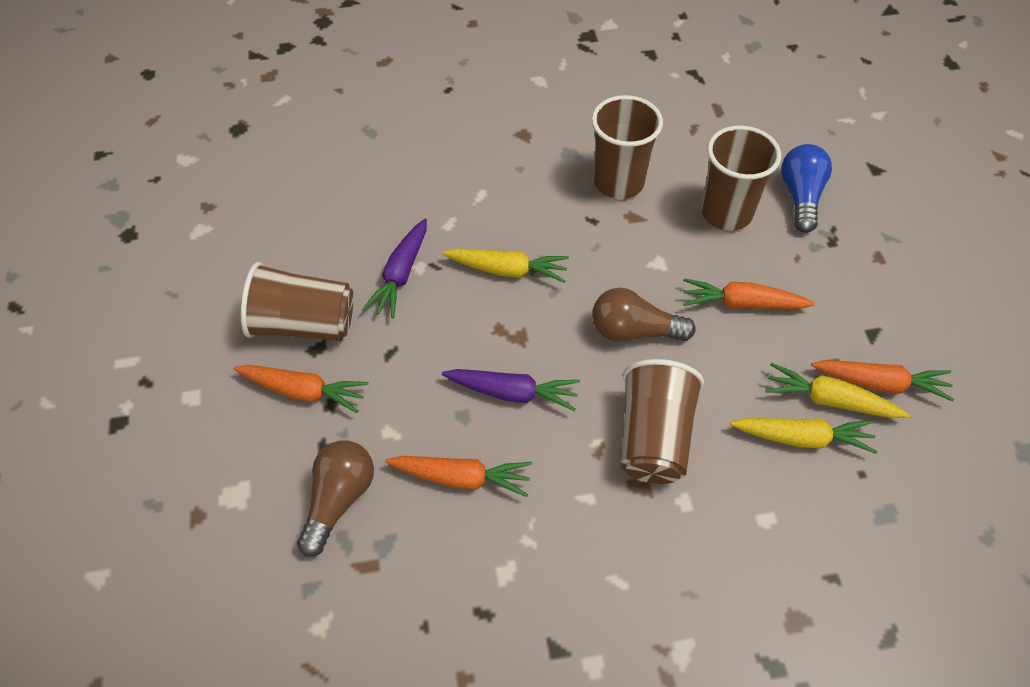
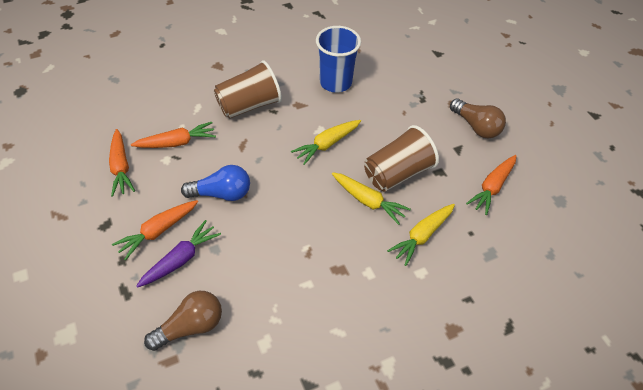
blue cup: 0 -> 1
brown cup: 4 -> 2
purple carrot: 2 -> 1

